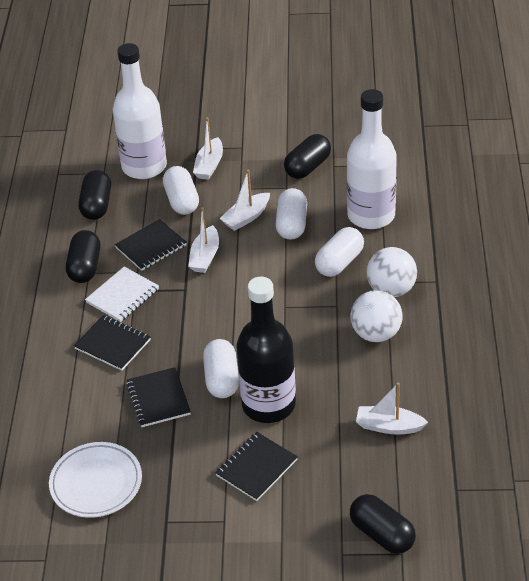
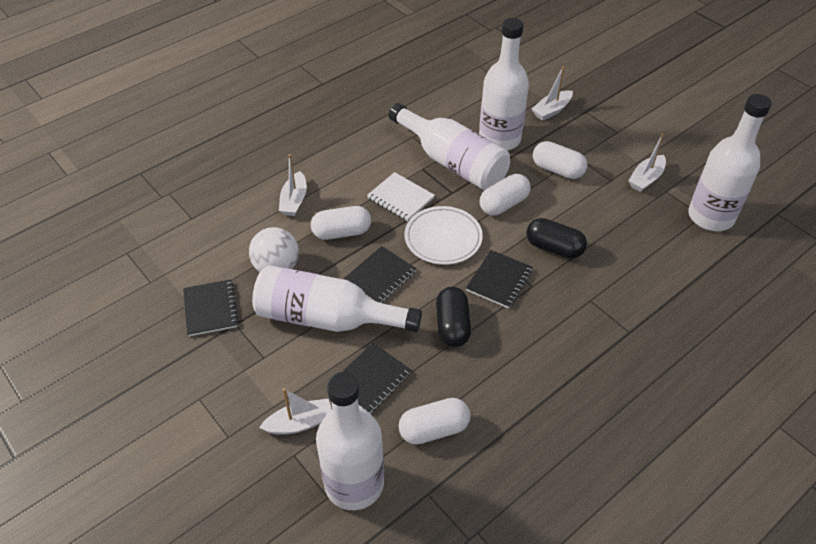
black bottle: 1 -> 0
black capsule: 4 -> 2
white ball: 2 -> 1
white bottle: 2 -> 5

